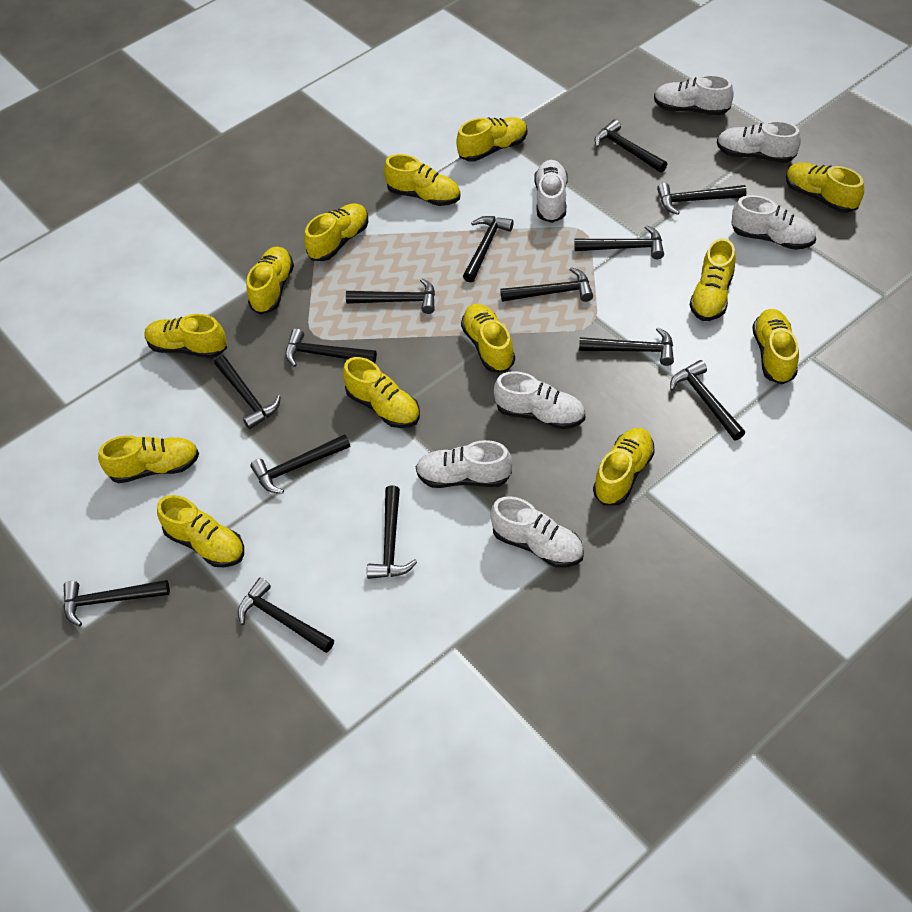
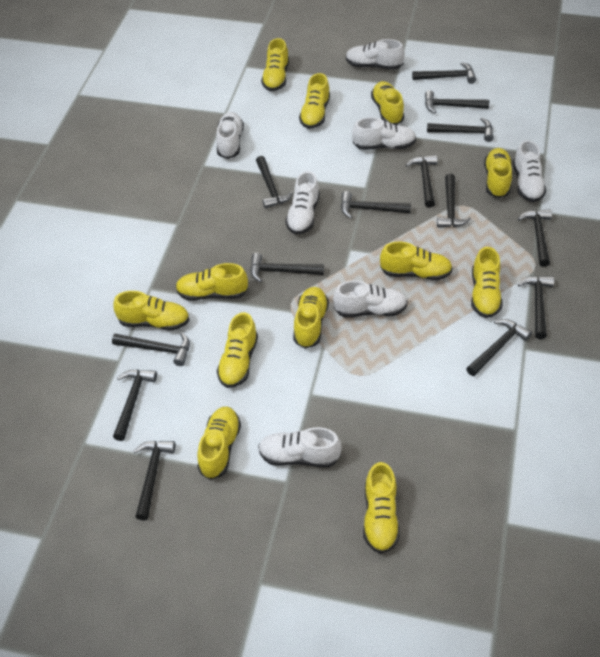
yellow shoe: 13 -> 12

